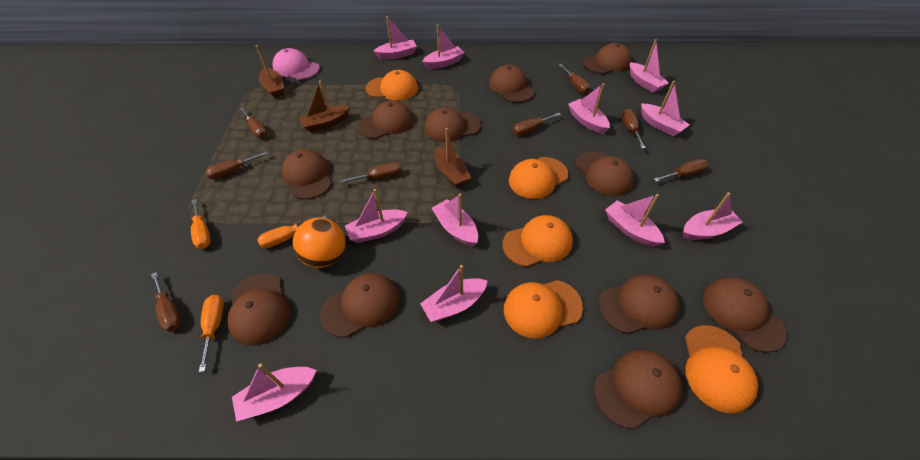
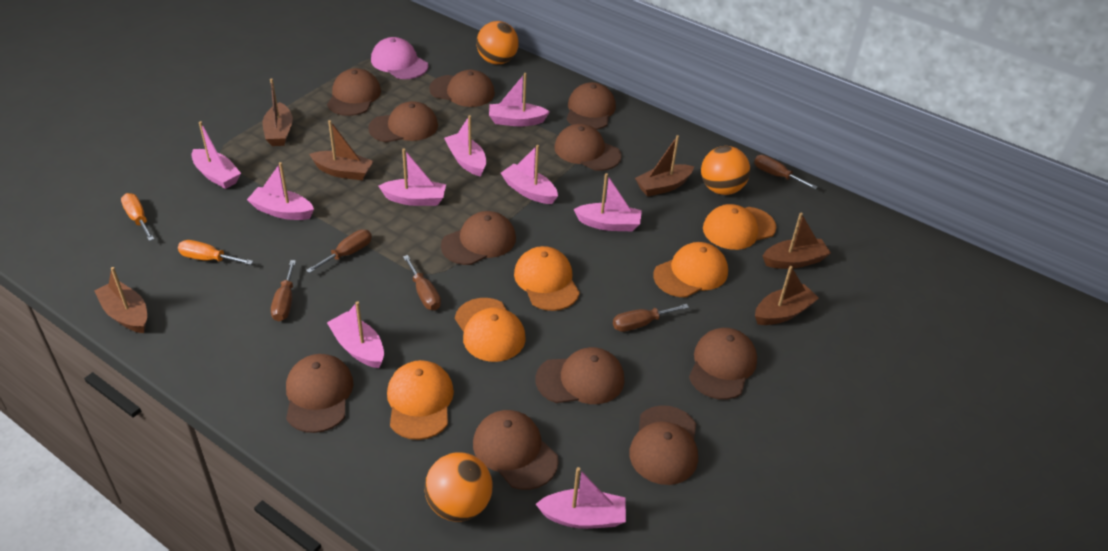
brown boat: 3 -> 6
brown screwdriver: 8 -> 5
orange ball: 1 -> 3
orange screwdriver: 3 -> 2
pink boat: 11 -> 9

